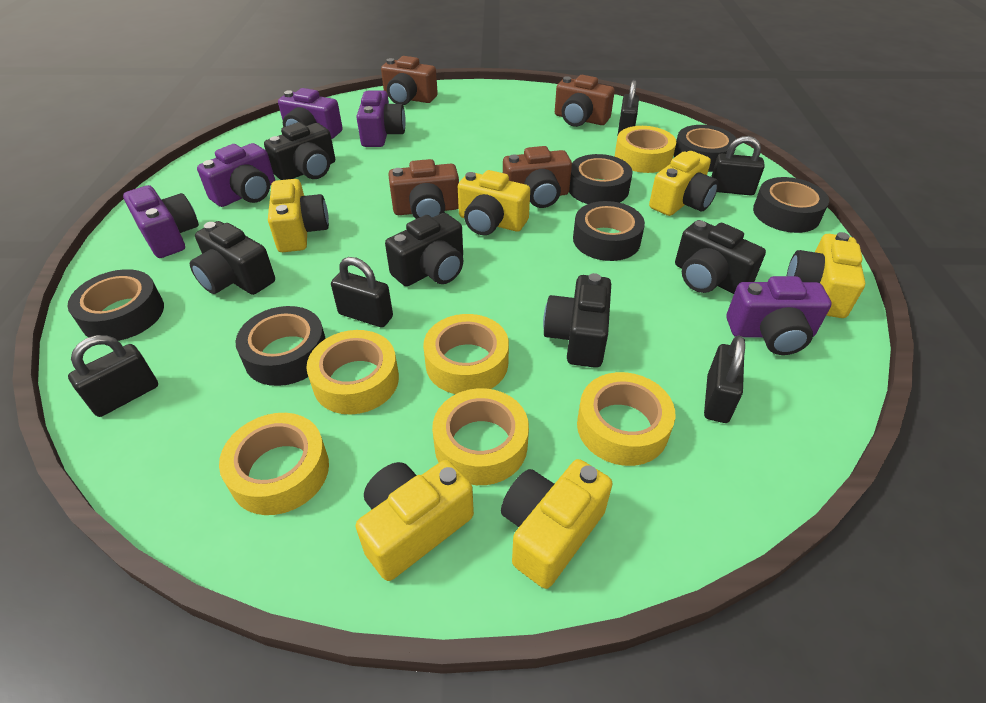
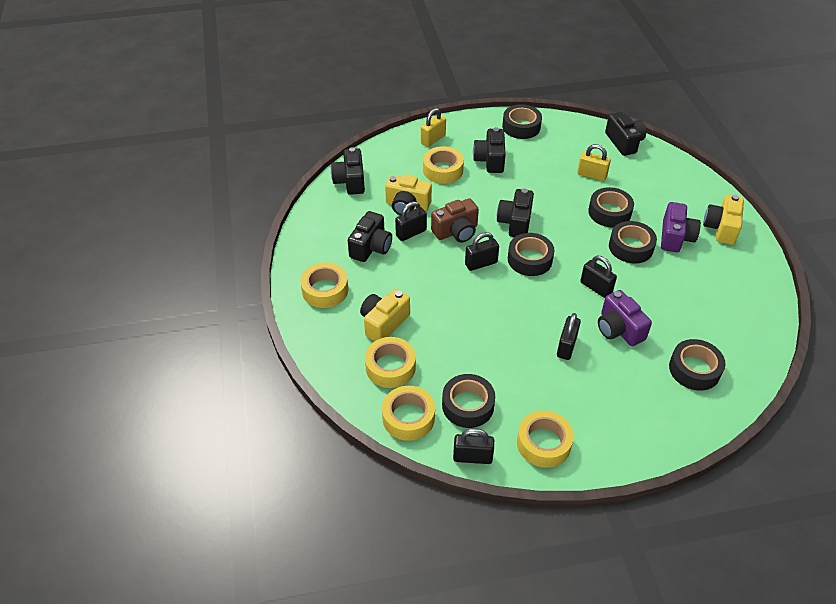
brown camera: 4 -> 1
purple camera: 5 -> 2
yellow camera: 6 -> 3
yellow padlock: 0 -> 2
yellow tape: 6 -> 5

